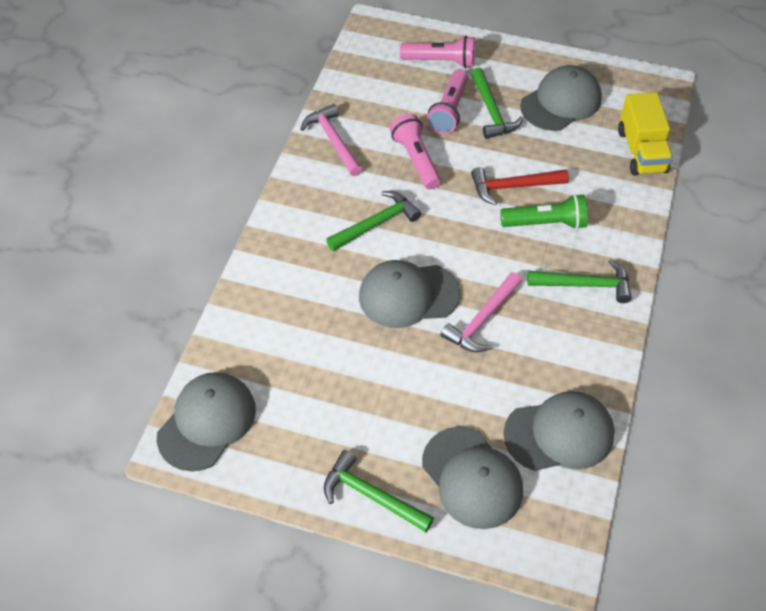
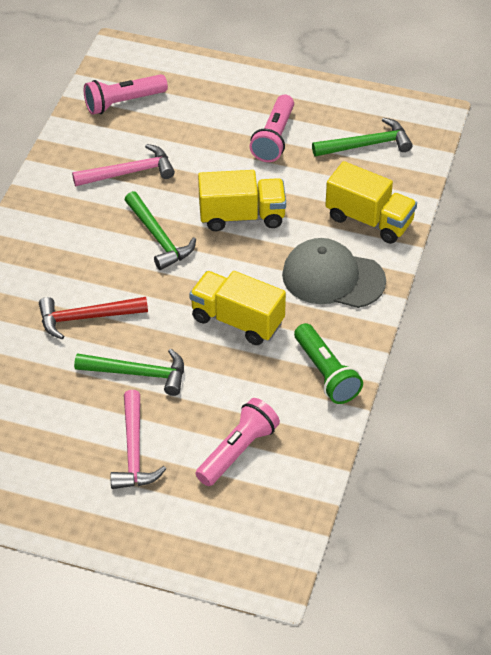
green hammer: 4 -> 3
grey cap: 5 -> 1
yellow truck: 1 -> 3

